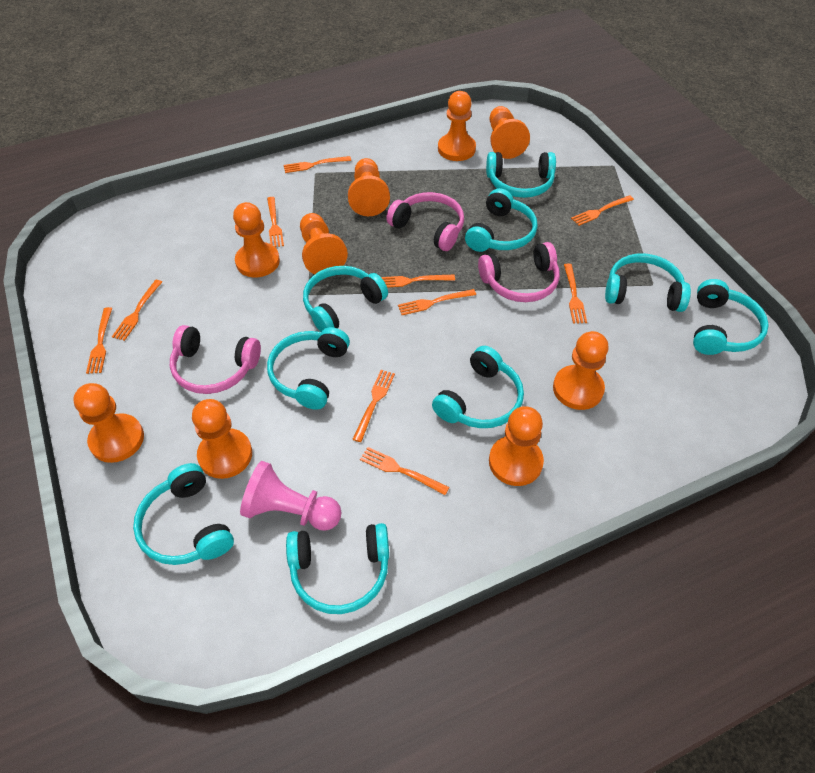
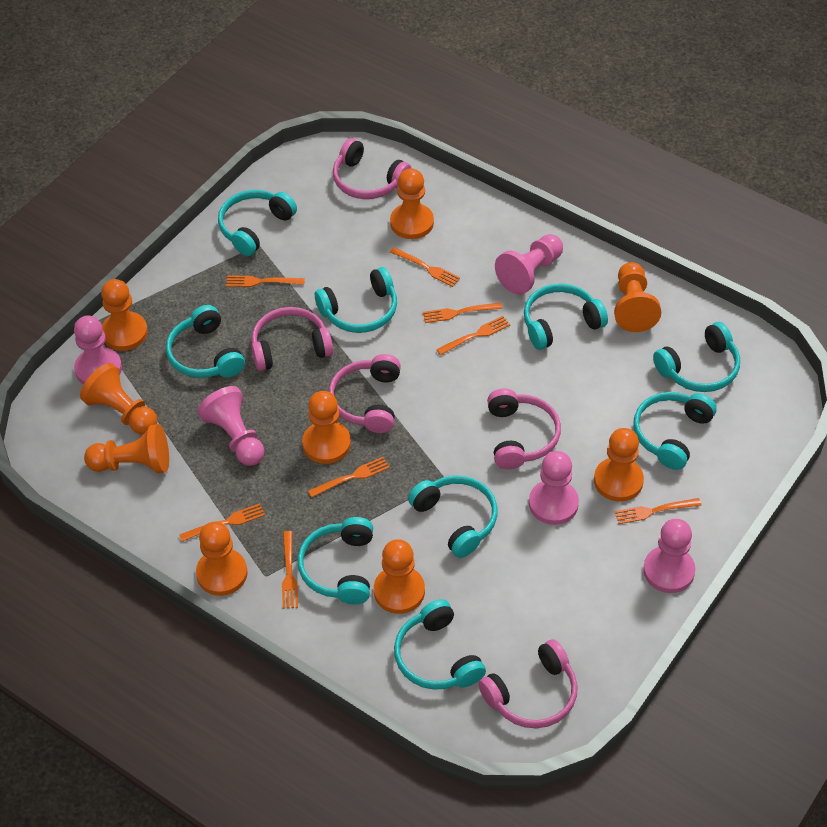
orange fork: 10 -> 8
pink headphones: 3 -> 5
pink pawn: 1 -> 5

